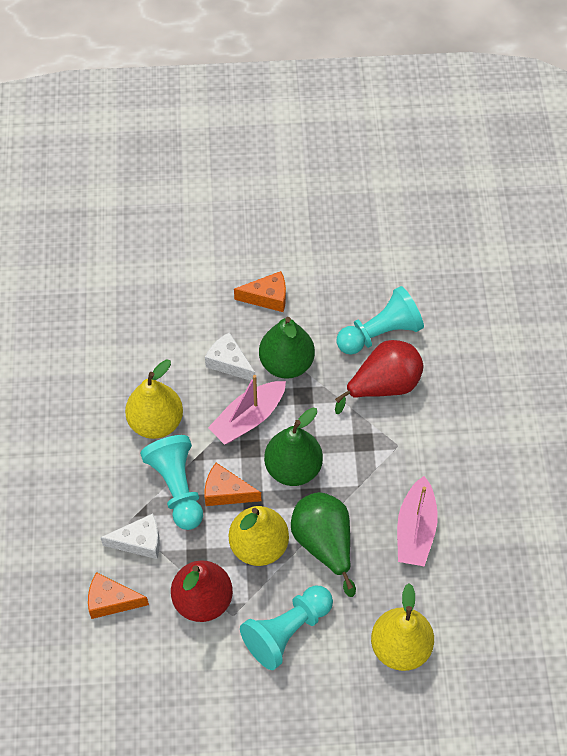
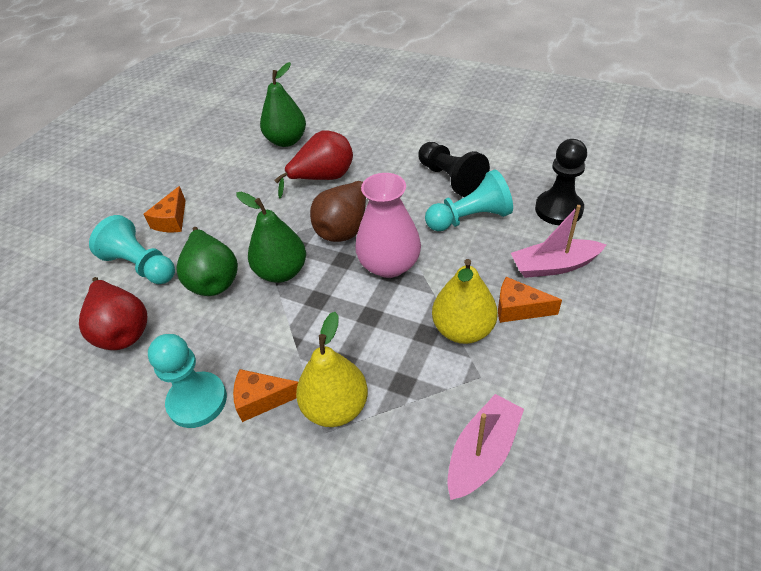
black pawn: 0 -> 2
brown pear: 0 -> 1
pink vase: 0 -> 1
white cheese: 2 -> 0
yellow pear: 3 -> 2

